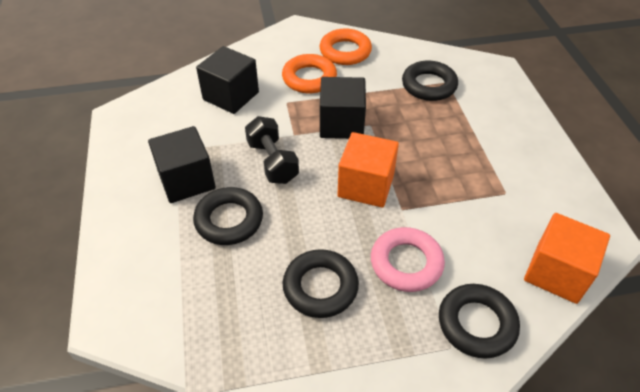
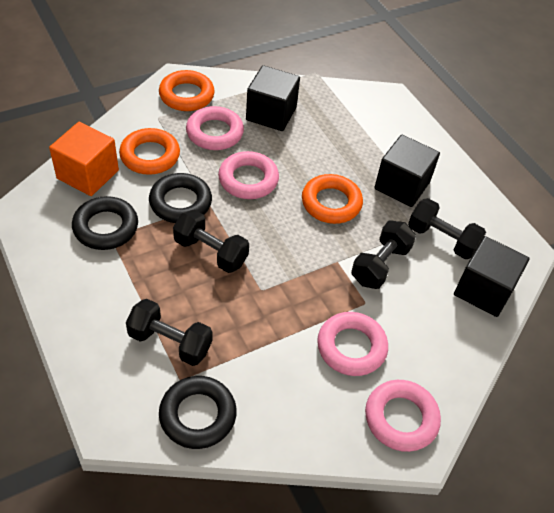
black dumbbell: 1 -> 4
black ring: 4 -> 3
orange cube: 2 -> 1
orange ring: 2 -> 3
pink ring: 1 -> 4

